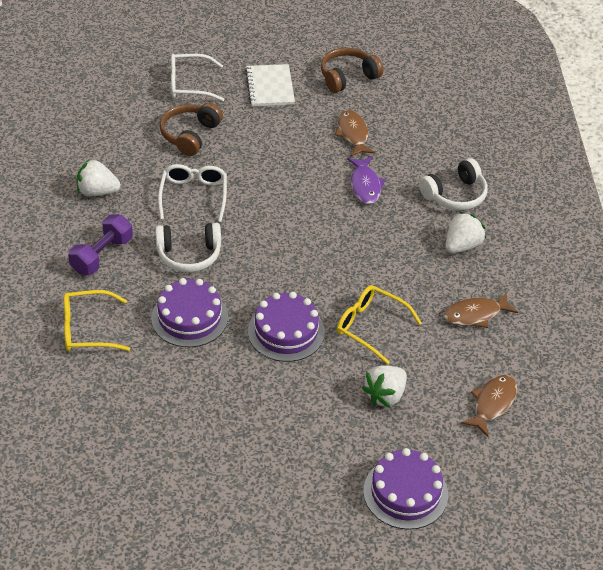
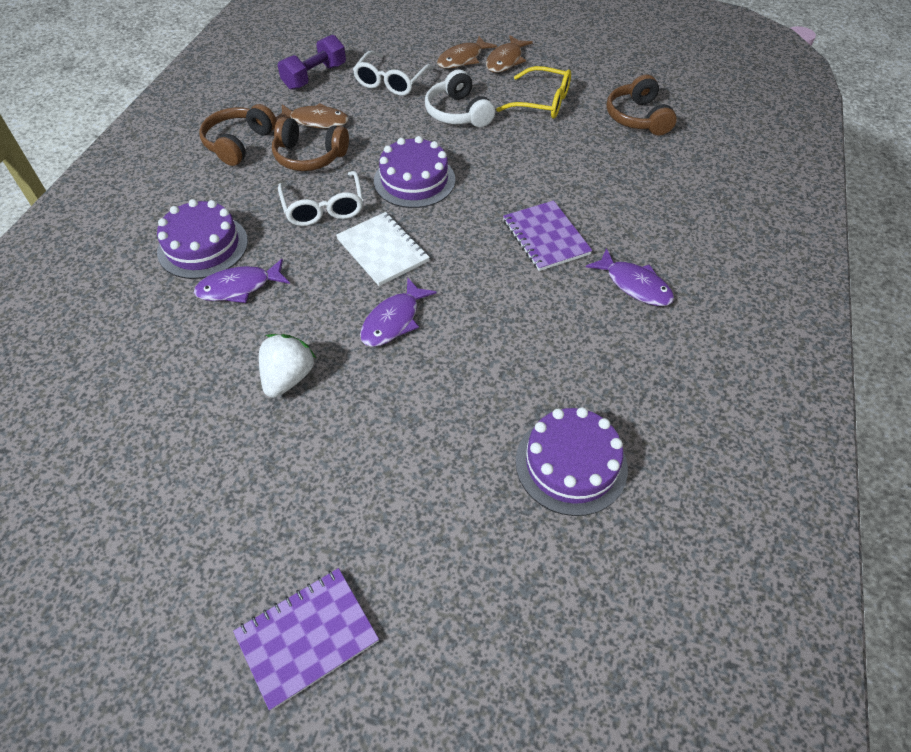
brown headphones: 2 -> 3
purple fish: 1 -> 3
purple notebook: 0 -> 2
white headphones: 2 -> 1
white strawberry: 3 -> 1
yellow glasses: 2 -> 1

